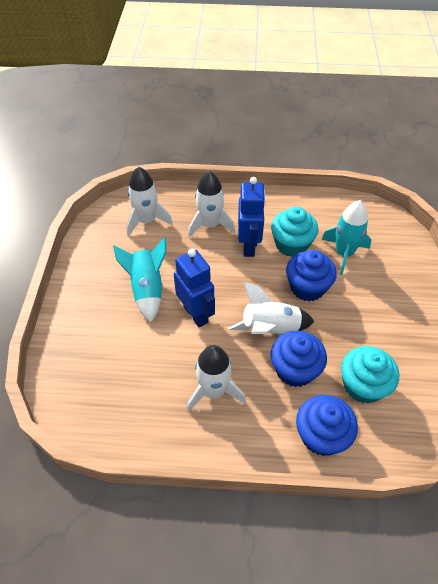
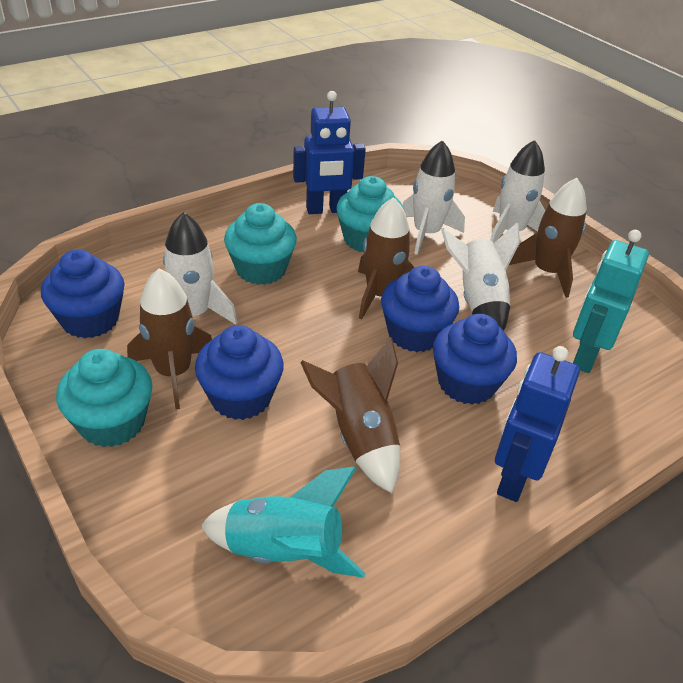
blue cupcake: 3 -> 4
brown rocket: 0 -> 4
turquoise cupcake: 2 -> 3
turquoise robot: 0 -> 1
turquoise rocket: 2 -> 1

